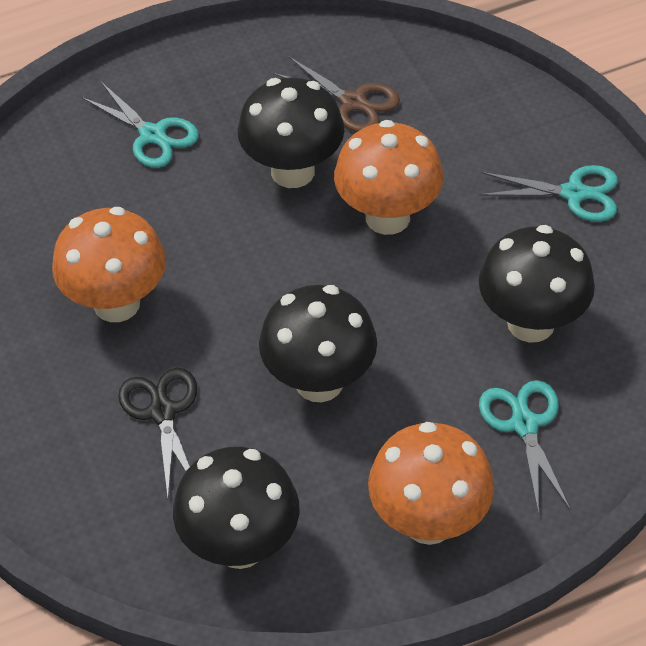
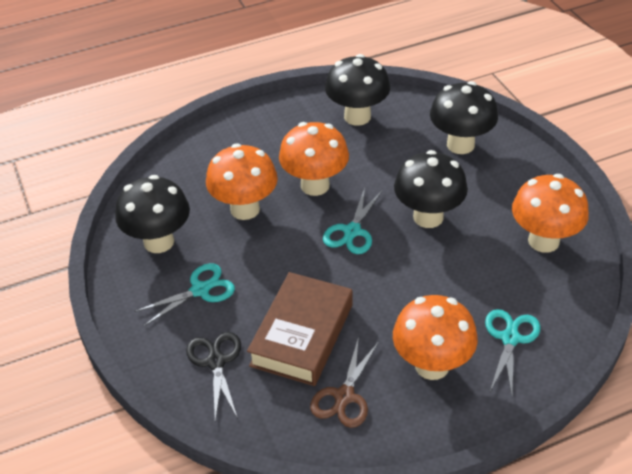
brown book: 0 -> 1
orange mushroom: 3 -> 4

